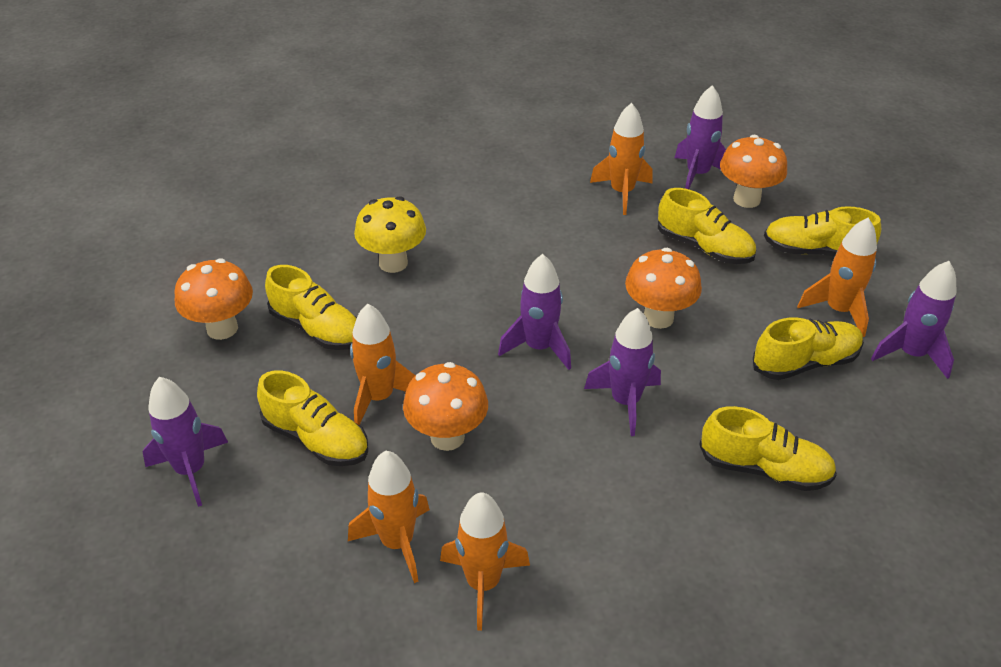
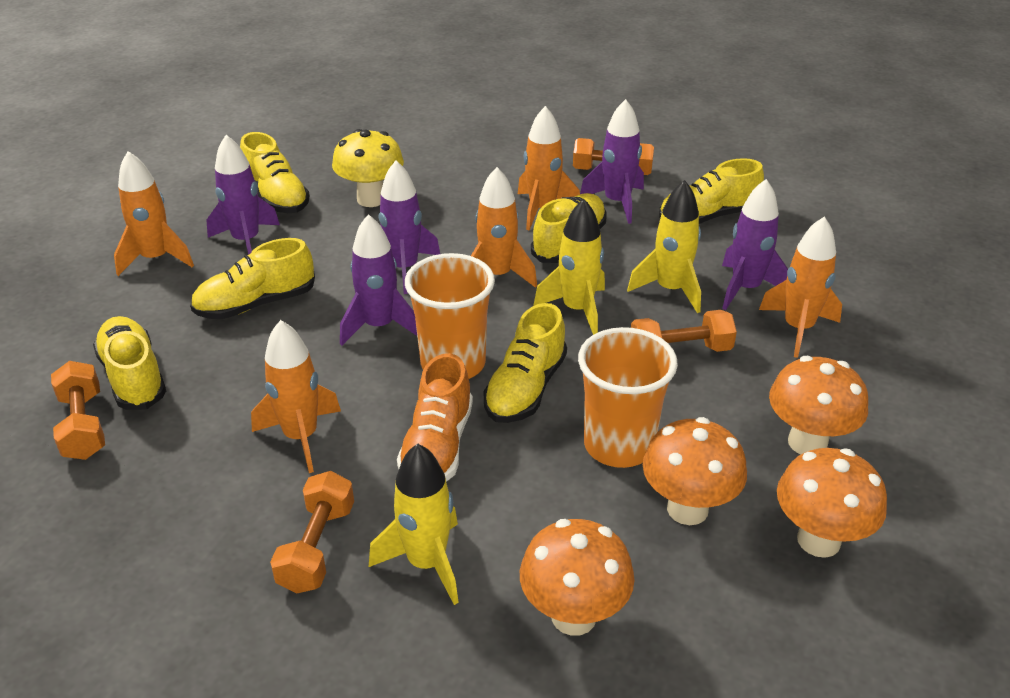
orange cup: 0 -> 2
orange dumbbell: 0 -> 4
orange shoe: 0 -> 1
yellow rocket: 0 -> 3

